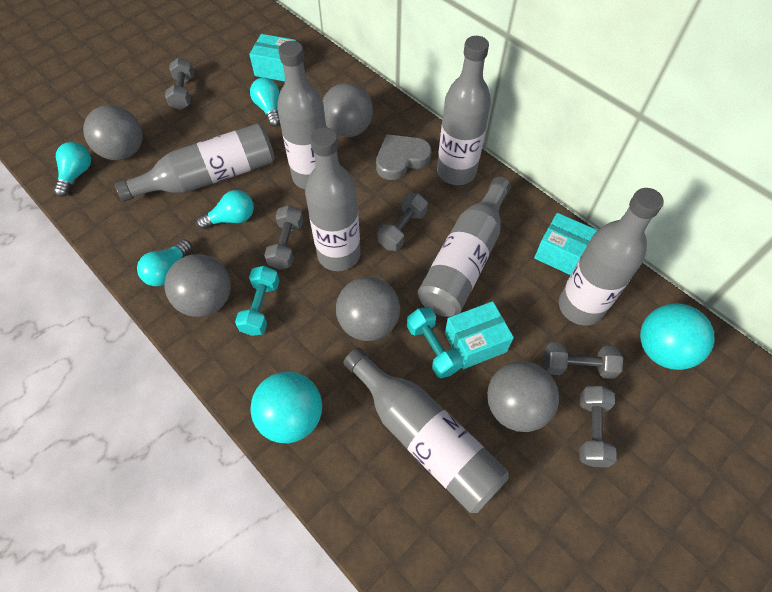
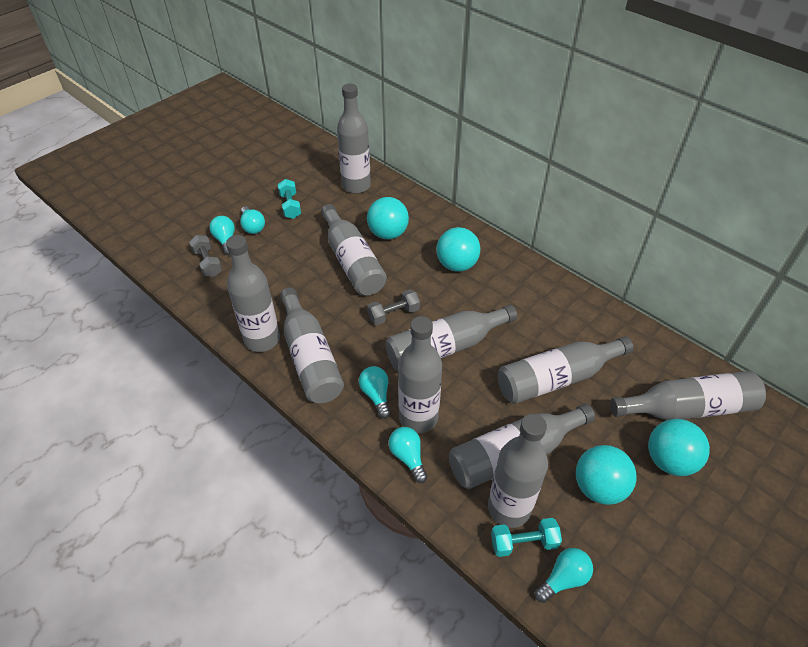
grey ball: 5 -> 0
grey bottle: 7 -> 10
grey dumbbell: 5 -> 2
grey heart: 1 -> 0
turquoise ball: 2 -> 4
turquoise box: 3 -> 0
turquoise light bulb: 4 -> 5

